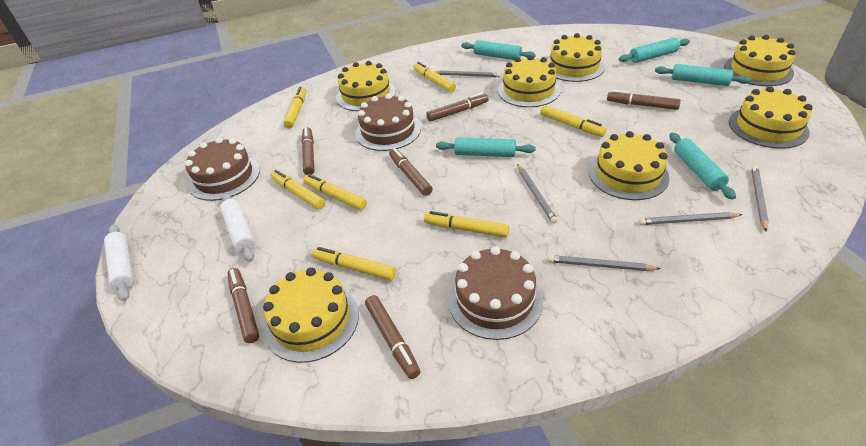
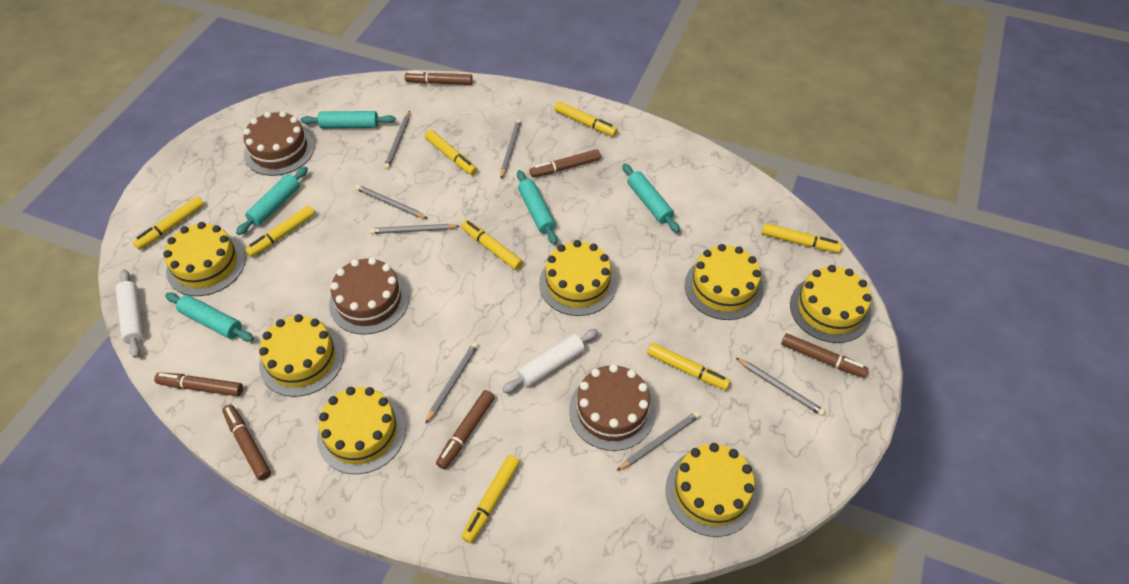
grey pencil: 5 -> 7
yellow marker: 7 -> 8

